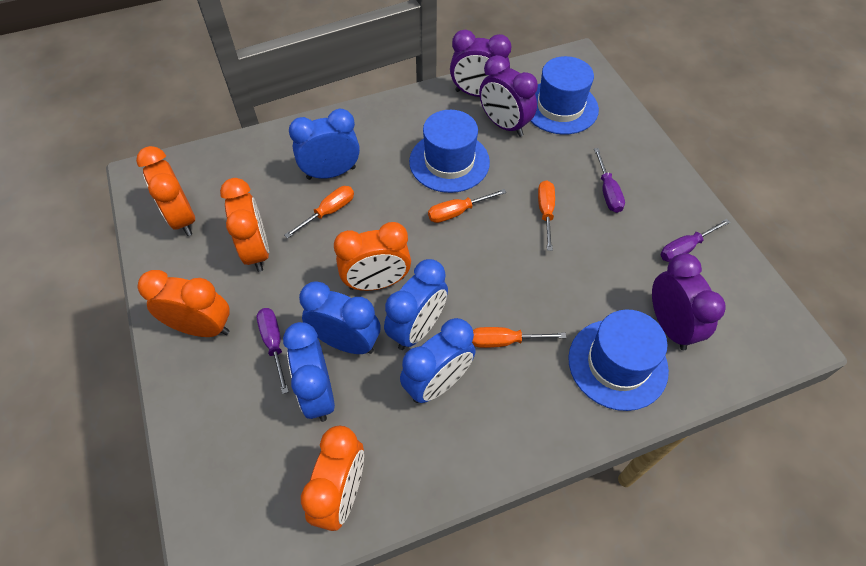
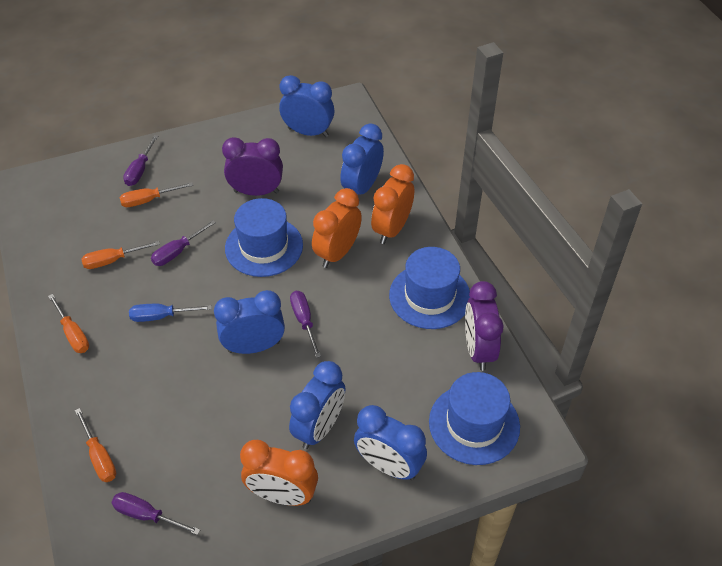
blue screwdriver: 0 -> 1
orange clock: 5 -> 3
purple clock: 3 -> 2
purple screwdriver: 3 -> 4

